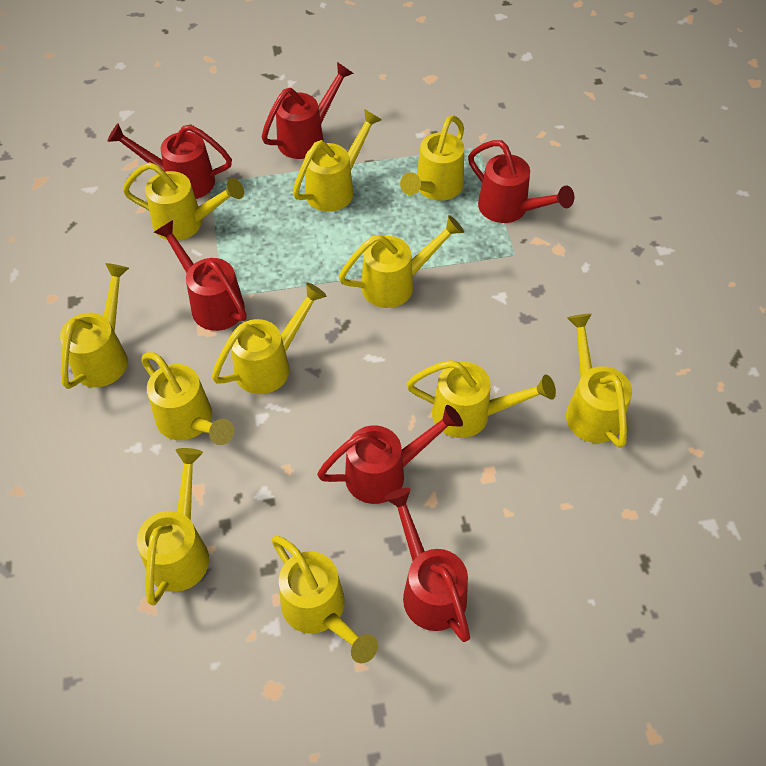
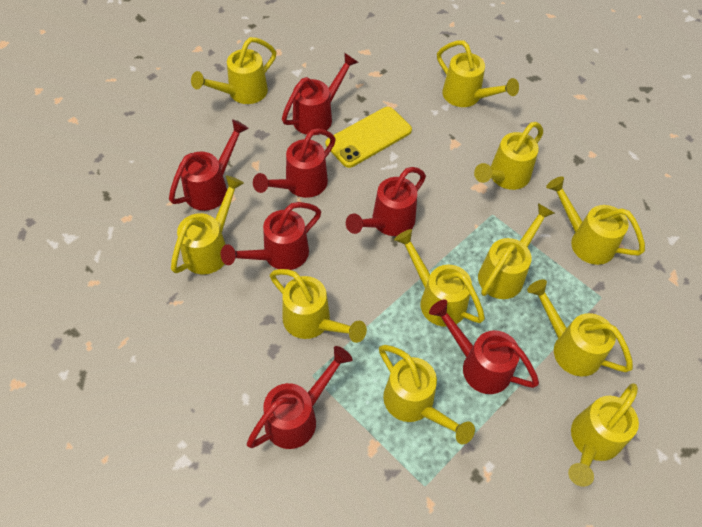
red watering can: 6 -> 7
yellow phone: 0 -> 1

